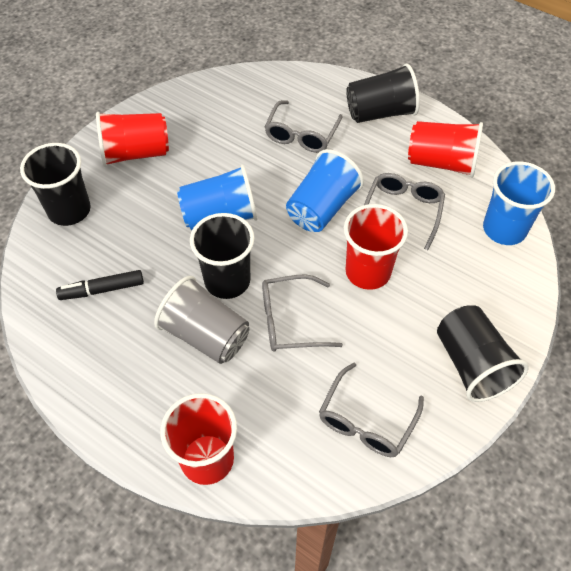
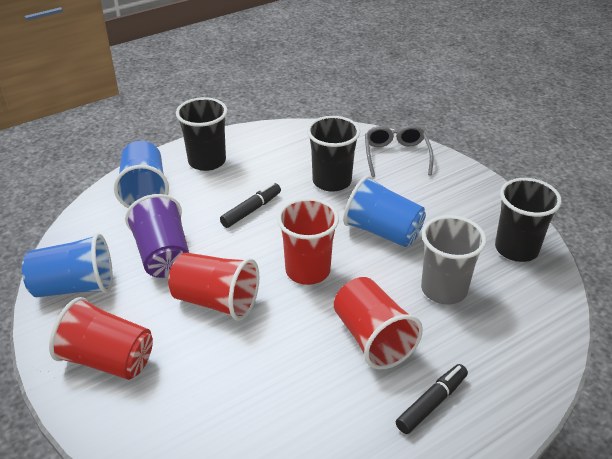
black cup: 4 -> 3
black marker: 1 -> 2
grey glasses: 4 -> 1
purple cup: 0 -> 1

